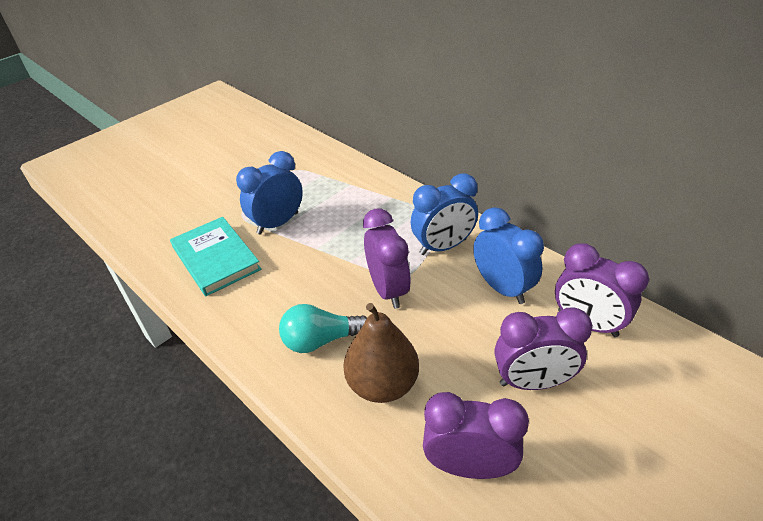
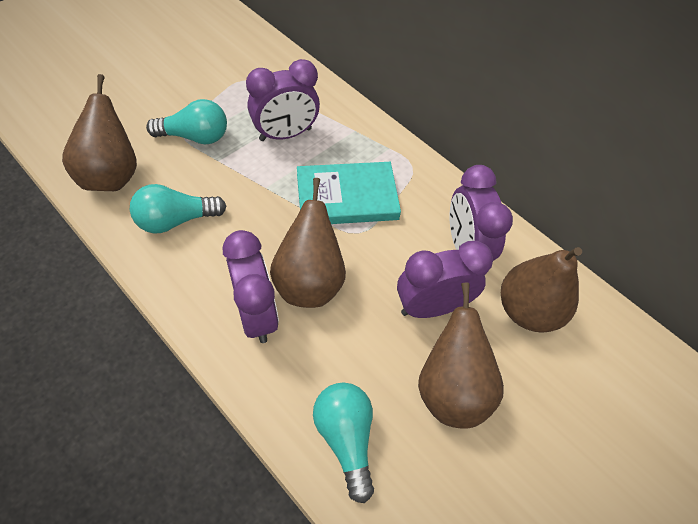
blue clock: 3 -> 0
brown pear: 1 -> 4
turquoise light bulb: 1 -> 3

